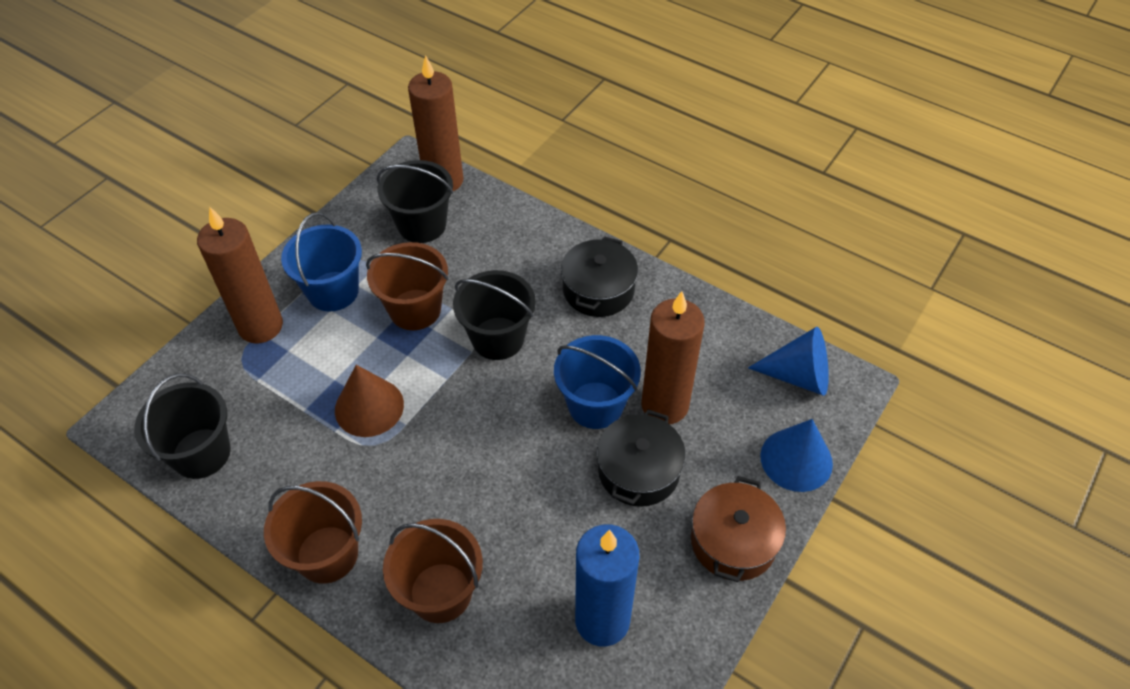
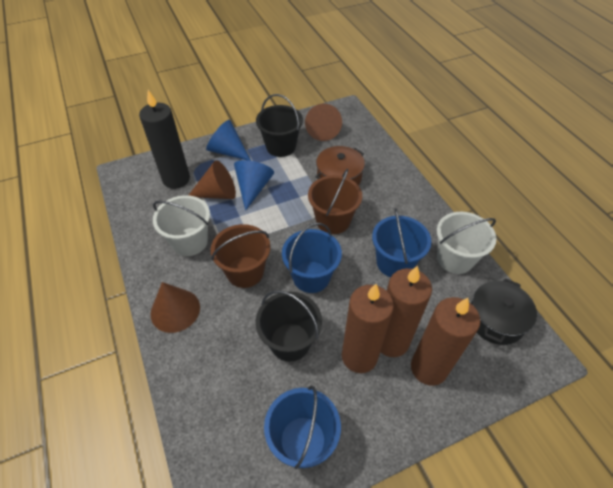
black bucket: 3 -> 2
black candle: 0 -> 1
black pot: 2 -> 1
blue bucket: 2 -> 3
blue candle: 1 -> 0
brown bucket: 3 -> 2
brown cone: 1 -> 3
white bucket: 0 -> 2

